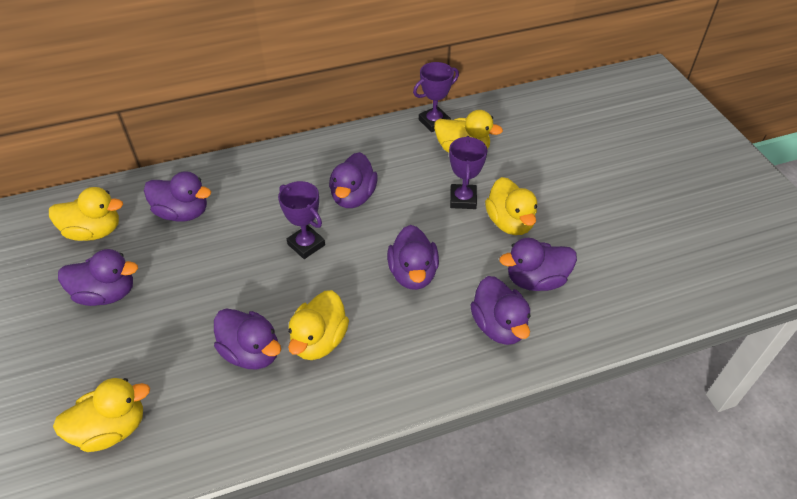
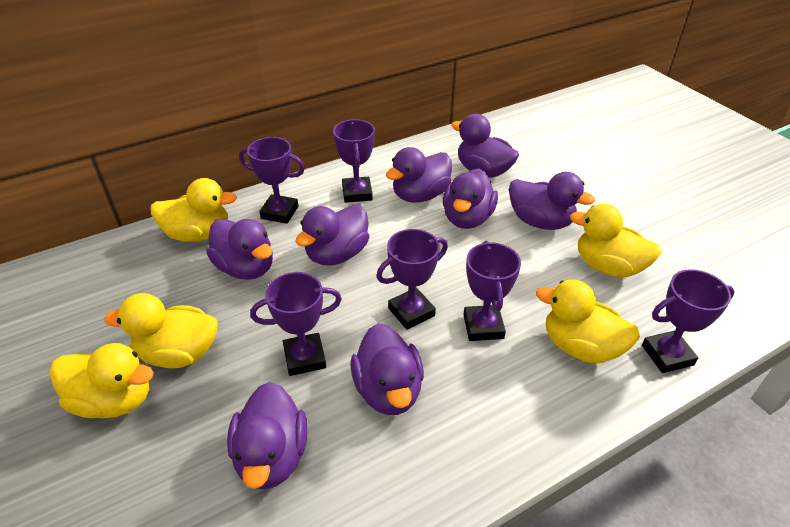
purple duck: 7 -> 8
purple trophy: 3 -> 6

